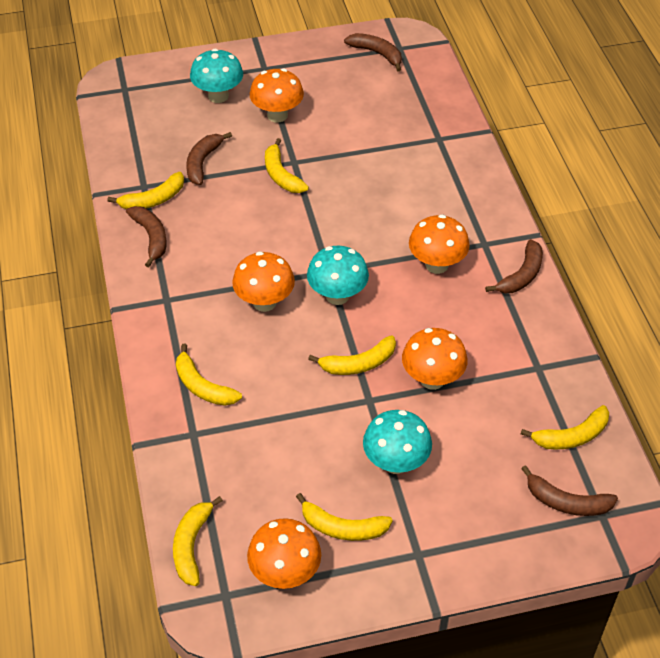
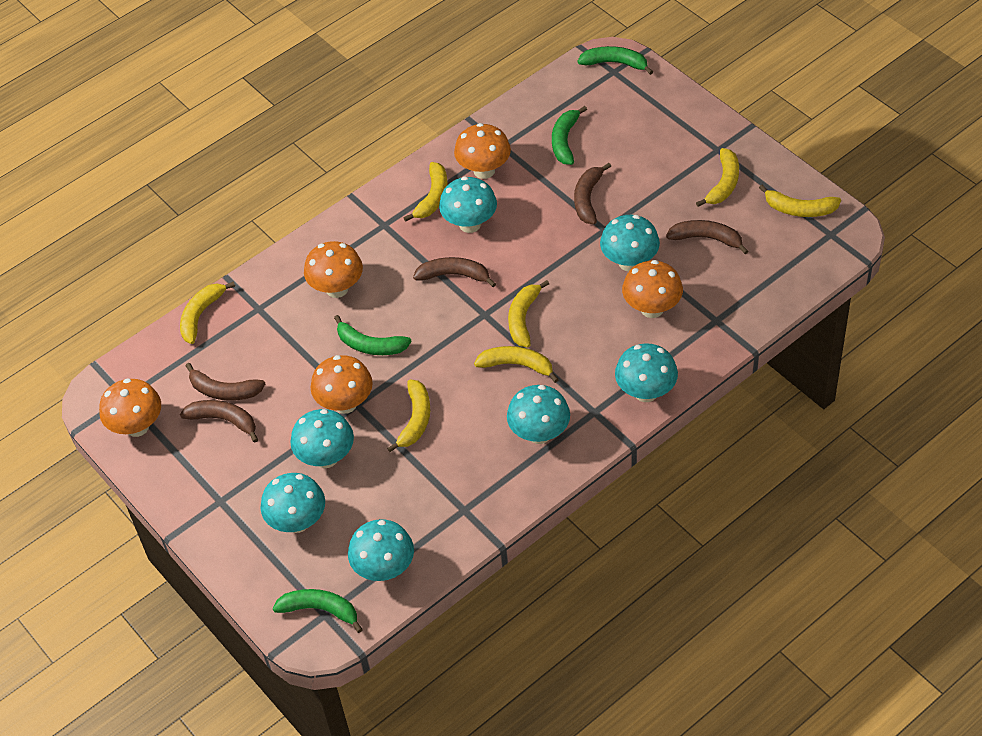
green banana: 0 -> 4
turquoise mushroom: 3 -> 7

